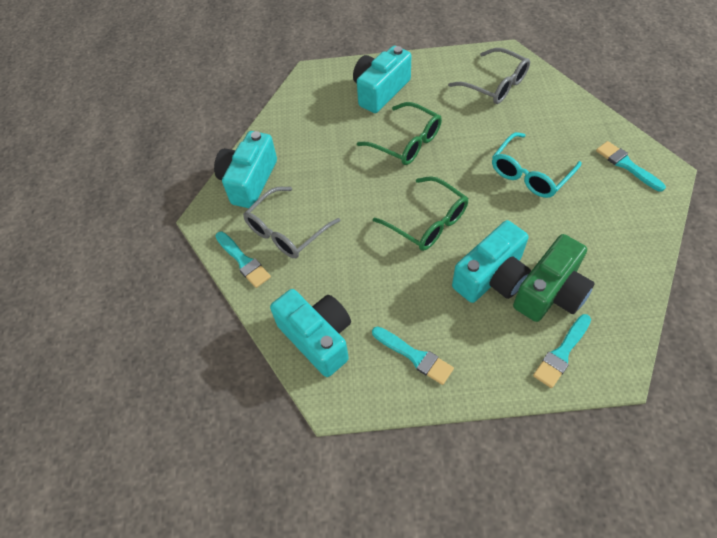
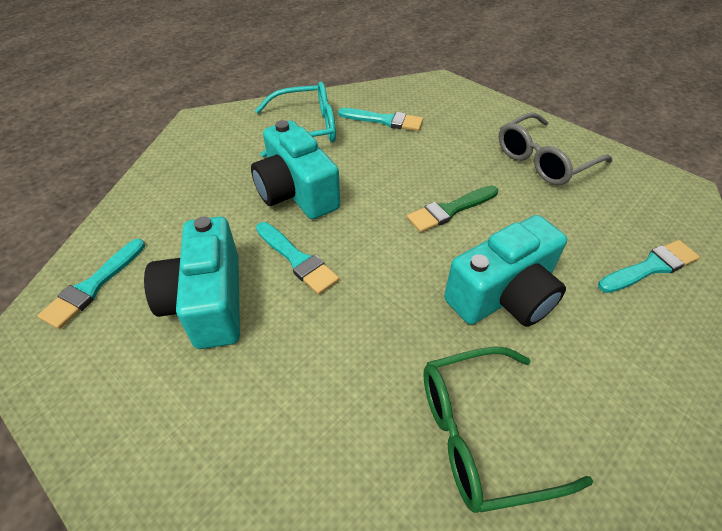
green brush: 0 -> 1
green camera: 1 -> 0
green glasses: 2 -> 1
grey glasses: 2 -> 1
turquoise camera: 4 -> 3

